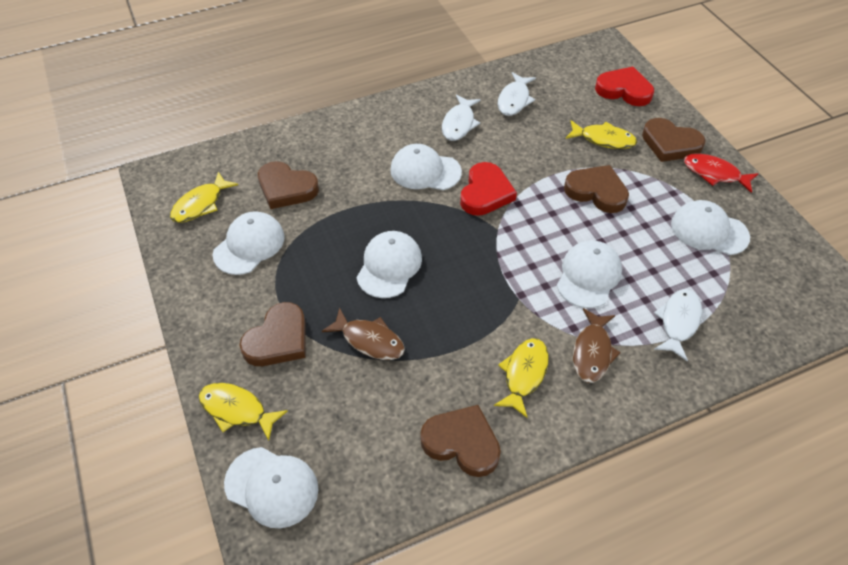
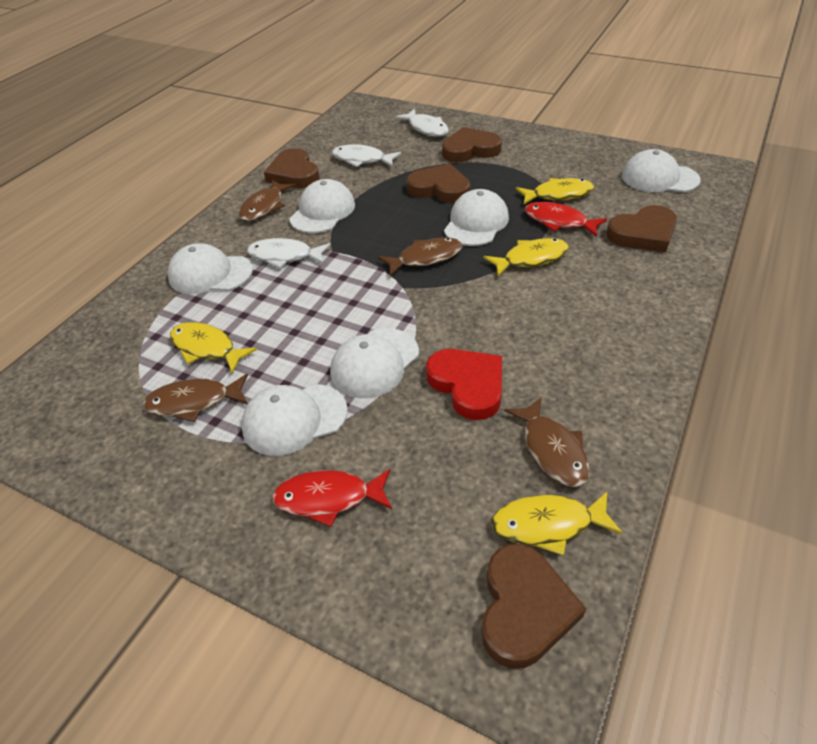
brown fish: 2 -> 4
red fish: 1 -> 2
red heart: 2 -> 1

